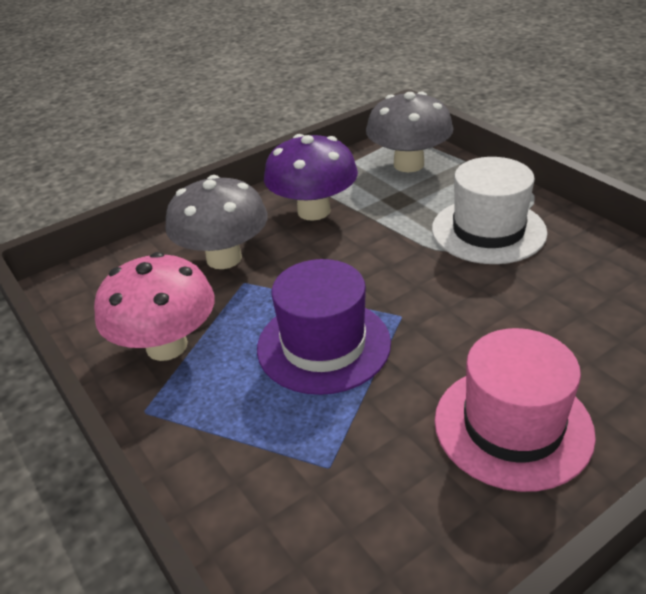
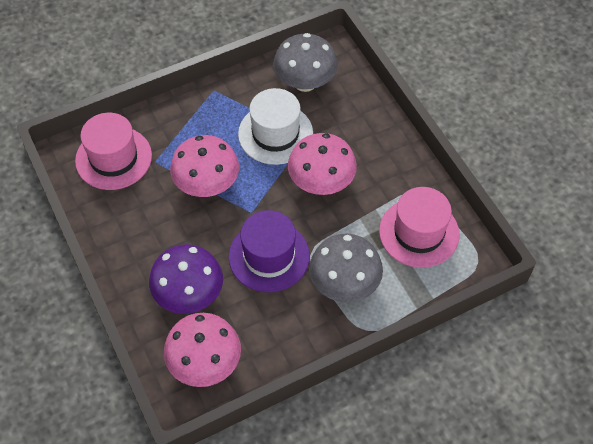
pink hat: 1 -> 2
pink mushroom: 1 -> 3

